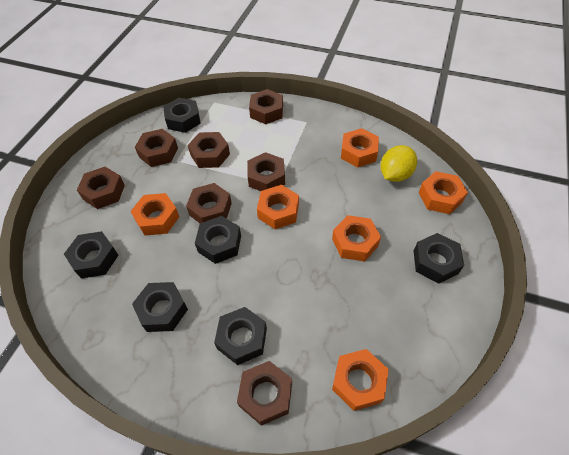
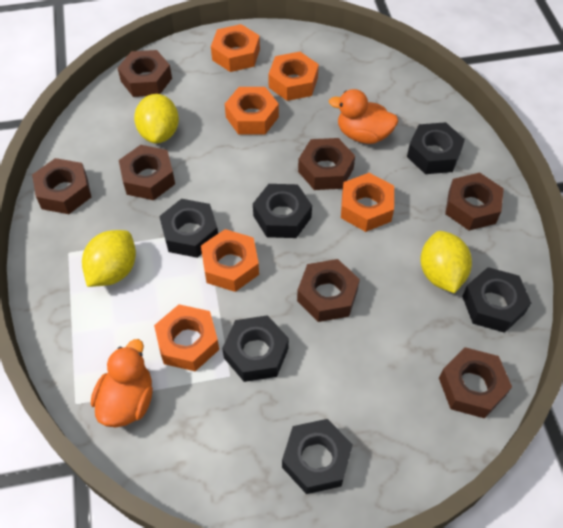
orange duck: 0 -> 2
yellow lemon: 1 -> 3

